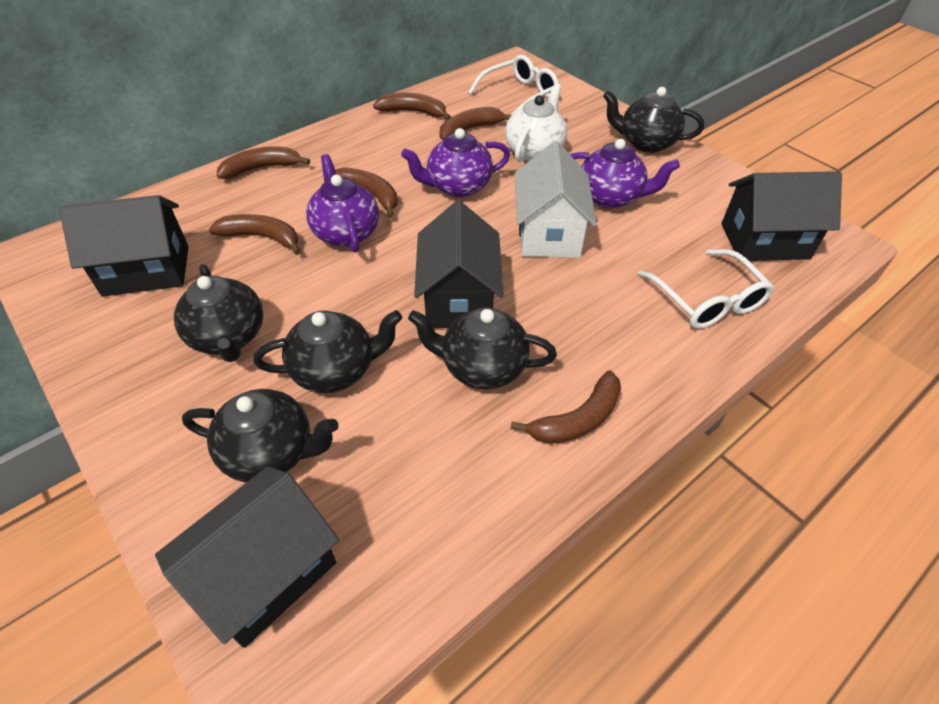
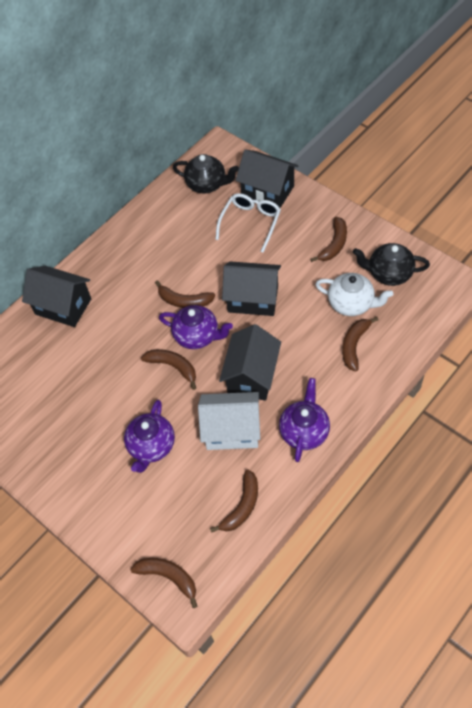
black teapot: 5 -> 2
white glasses: 2 -> 1

